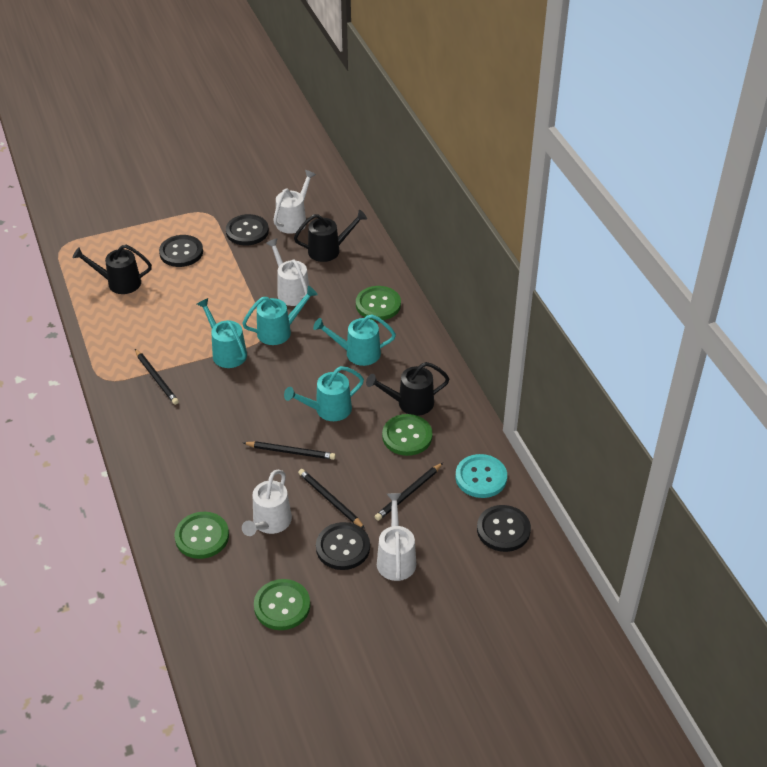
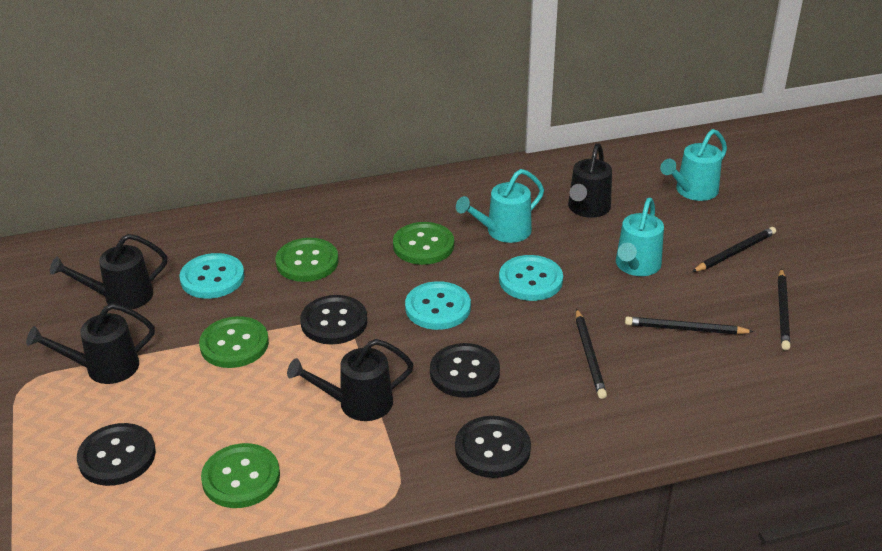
black watering can: 3 -> 4
turquoise button: 1 -> 3
turquoise watering can: 4 -> 3
white watering can: 4 -> 0

